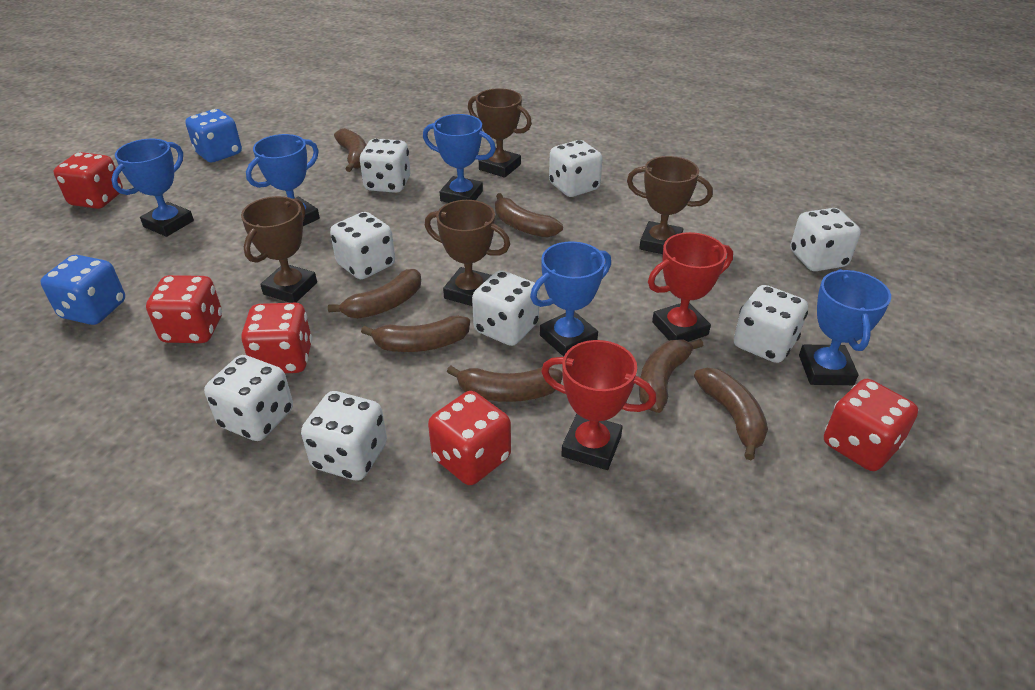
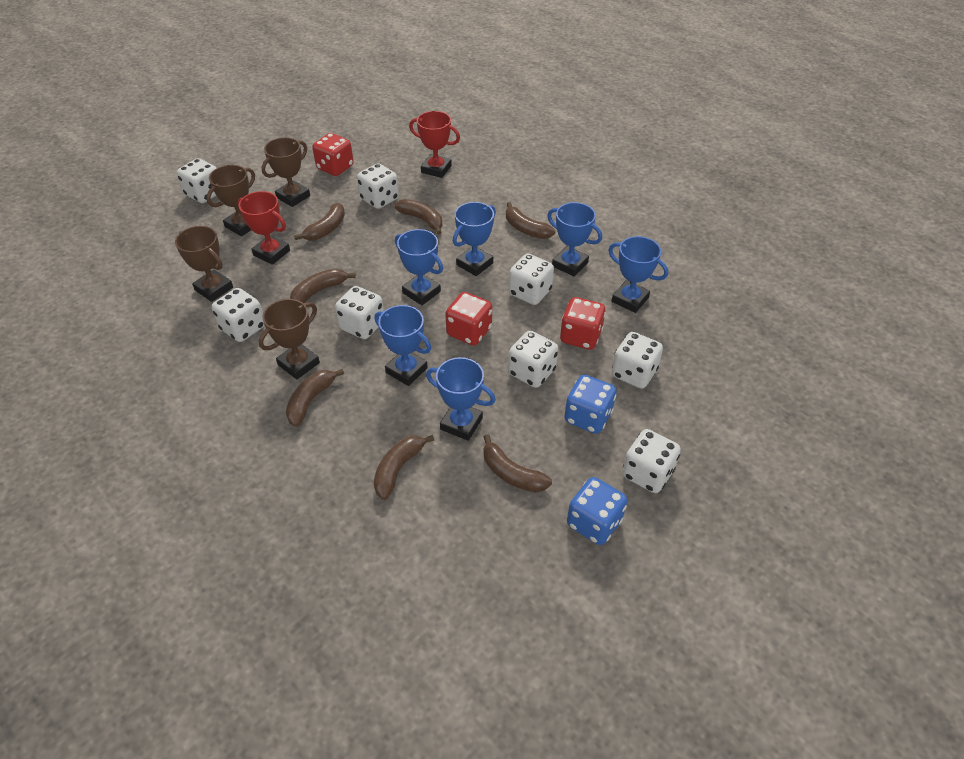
blue trophy: 5 -> 6
red dice: 5 -> 3

